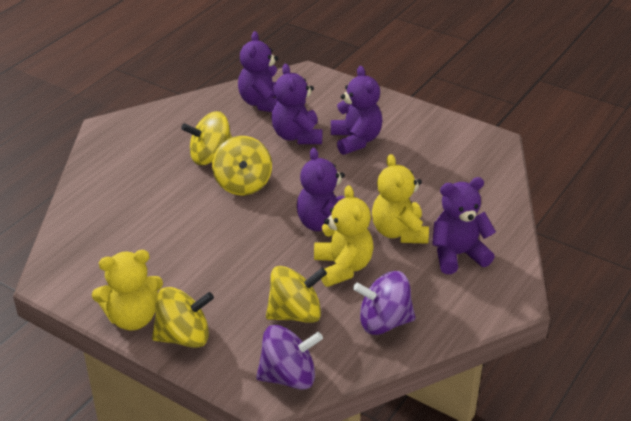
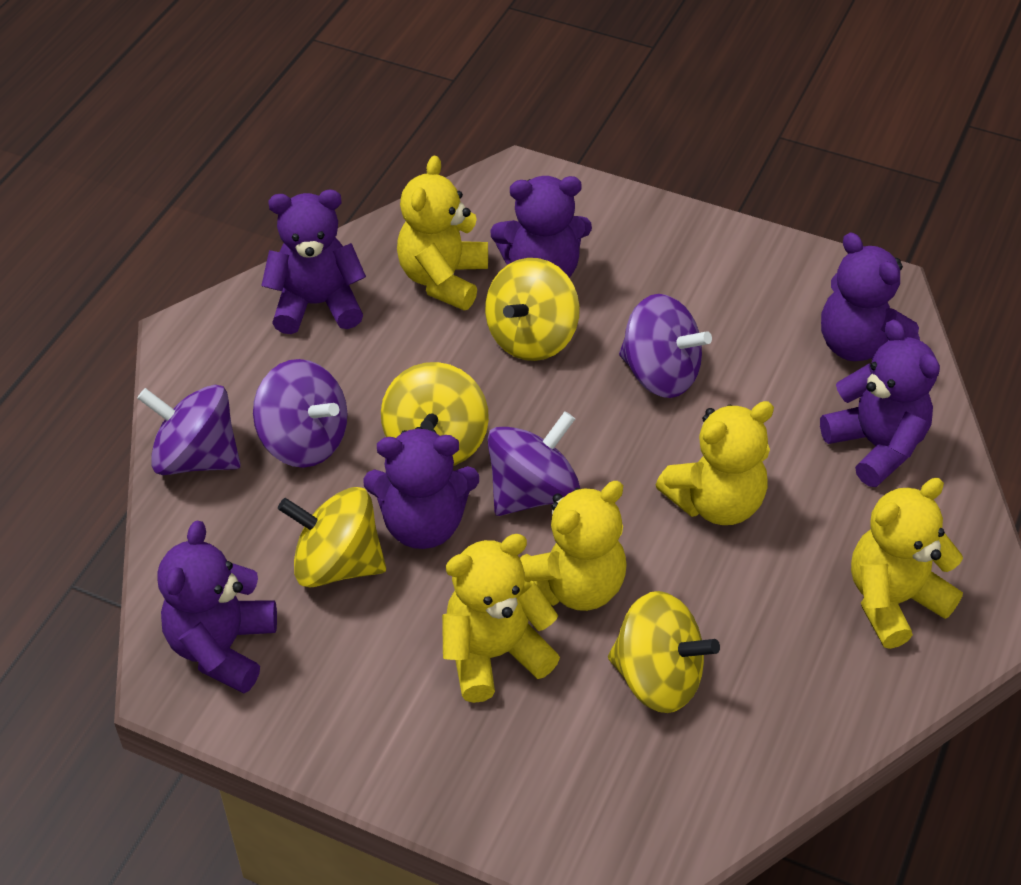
purple spinning top: 2 -> 4
purple teddy bear: 5 -> 6
yellow teddy bear: 3 -> 5

